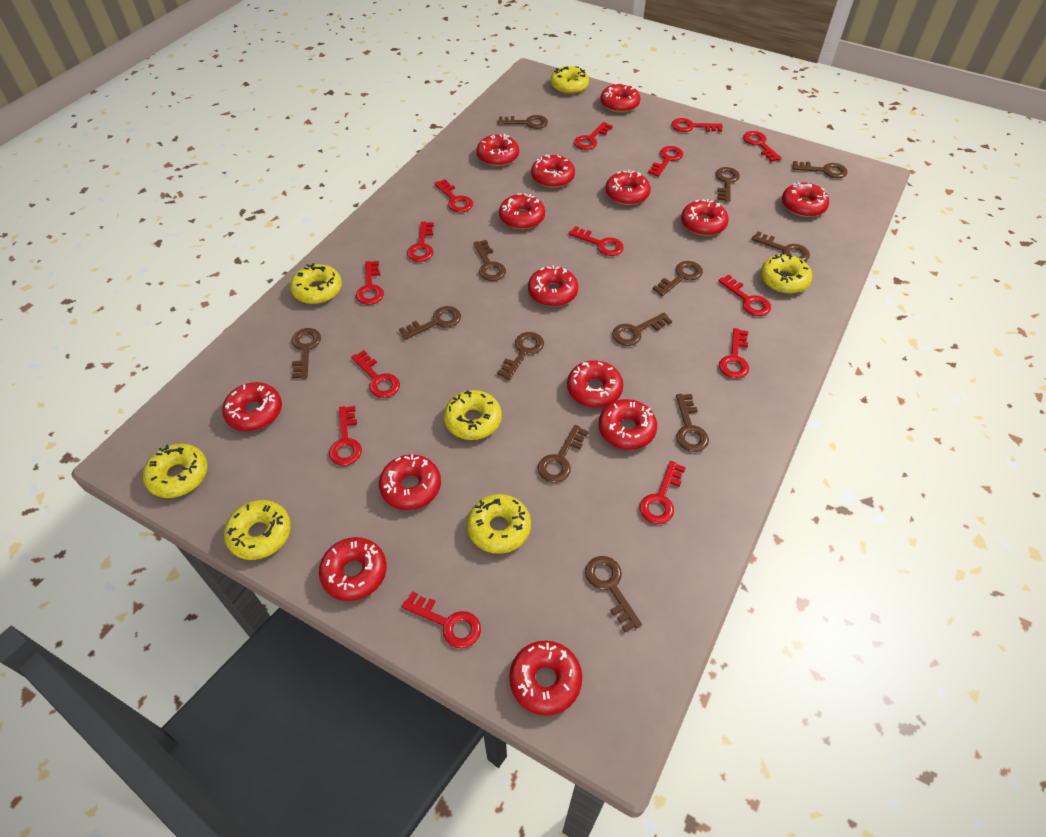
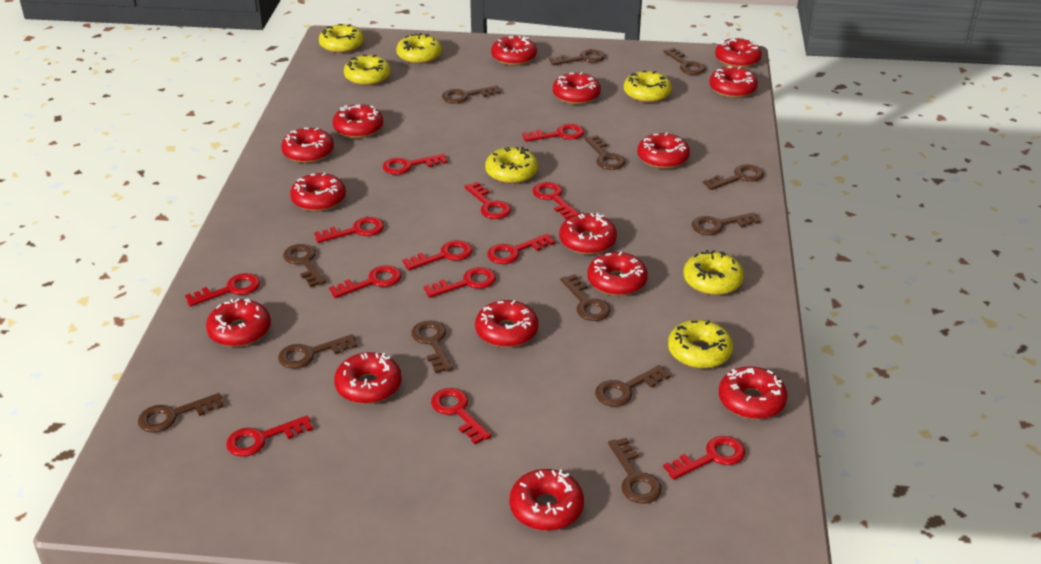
red donut: 14 -> 15
red key: 14 -> 13

